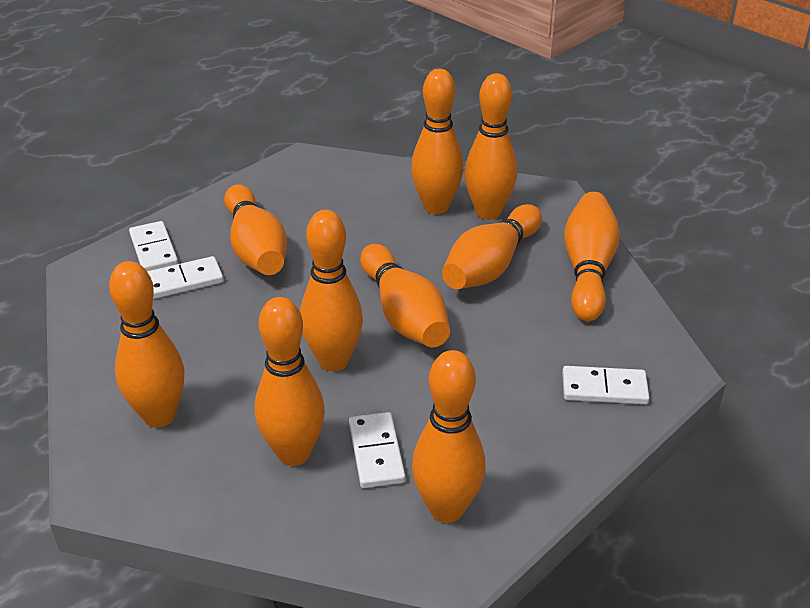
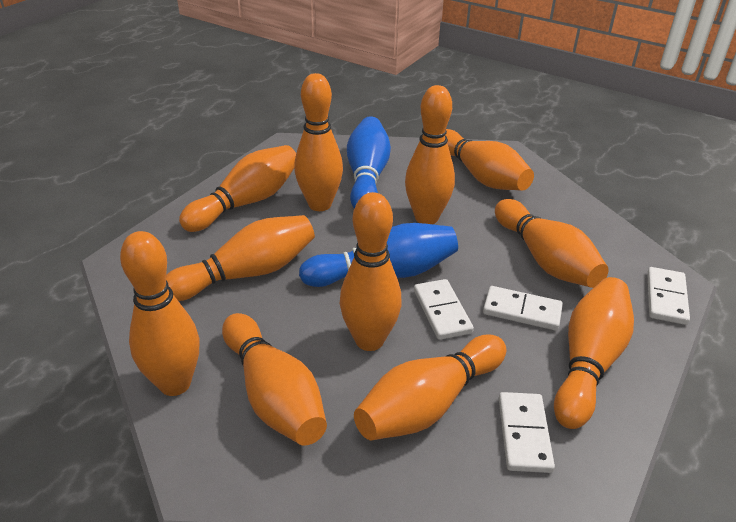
blue bowling pin: 0 -> 2
orange bowling pin: 10 -> 11

